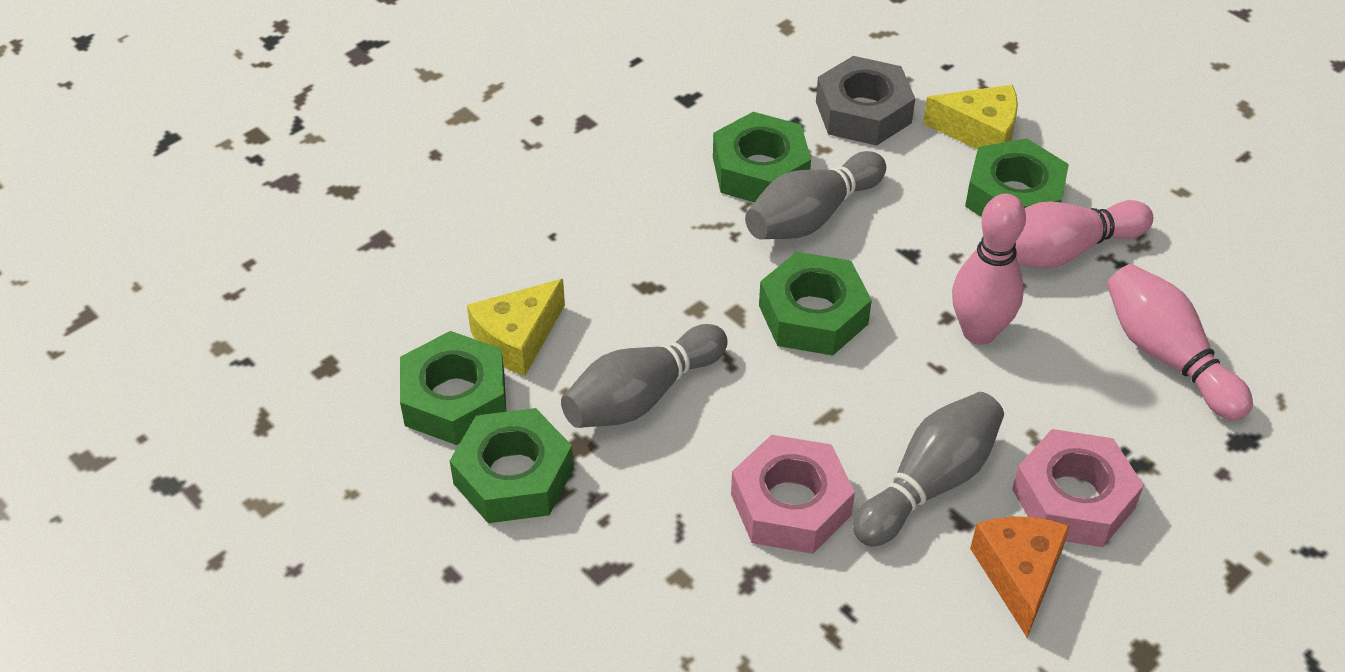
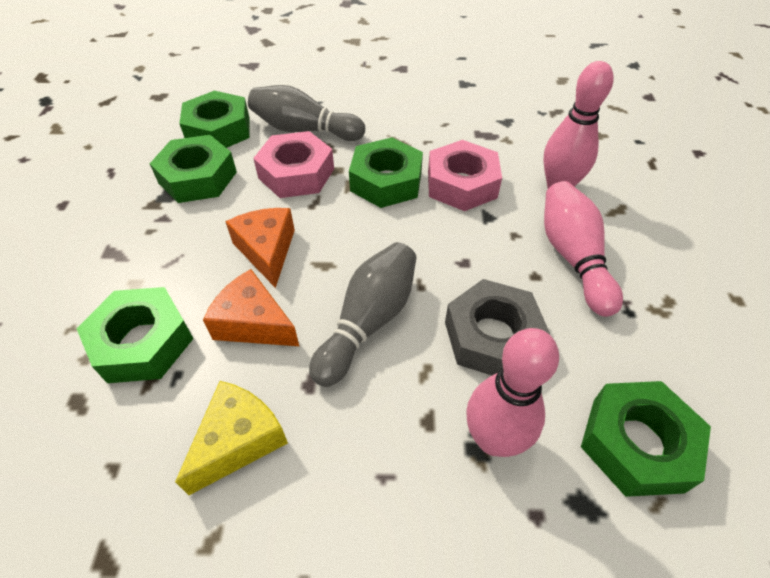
grey bowling pin: 3 -> 2
orange cheese: 1 -> 2
yellow cheese: 2 -> 1

